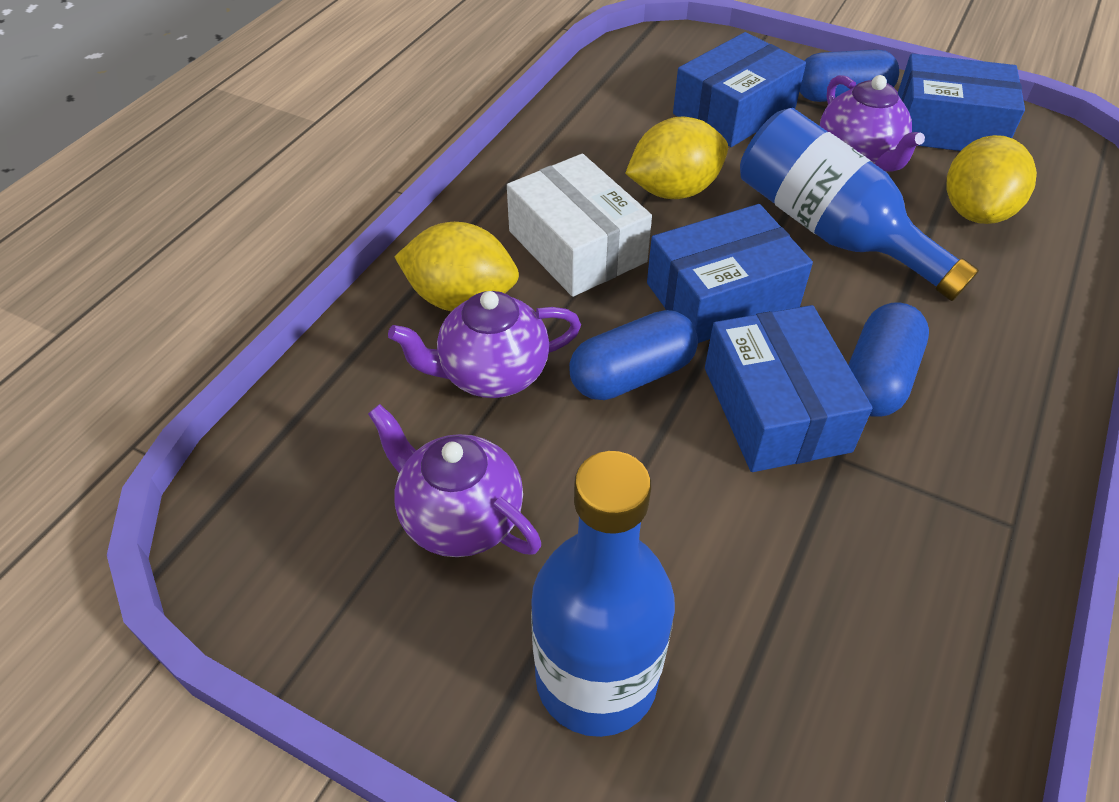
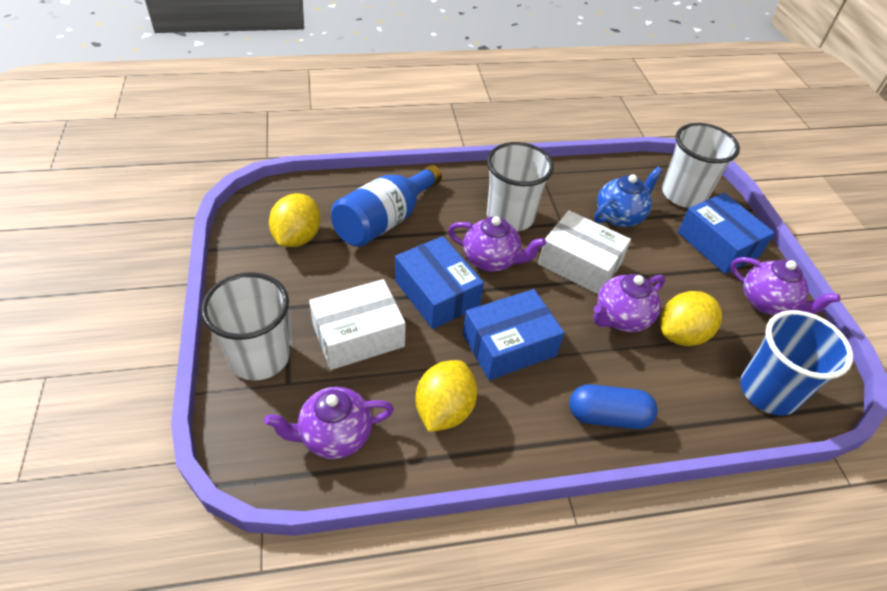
blue bottle: 2 -> 1
blue box: 4 -> 3
blue capsule: 3 -> 1
blue cup: 0 -> 1
blue teapot: 0 -> 1
purple teapot: 3 -> 4
white box: 1 -> 2
white cup: 0 -> 3

